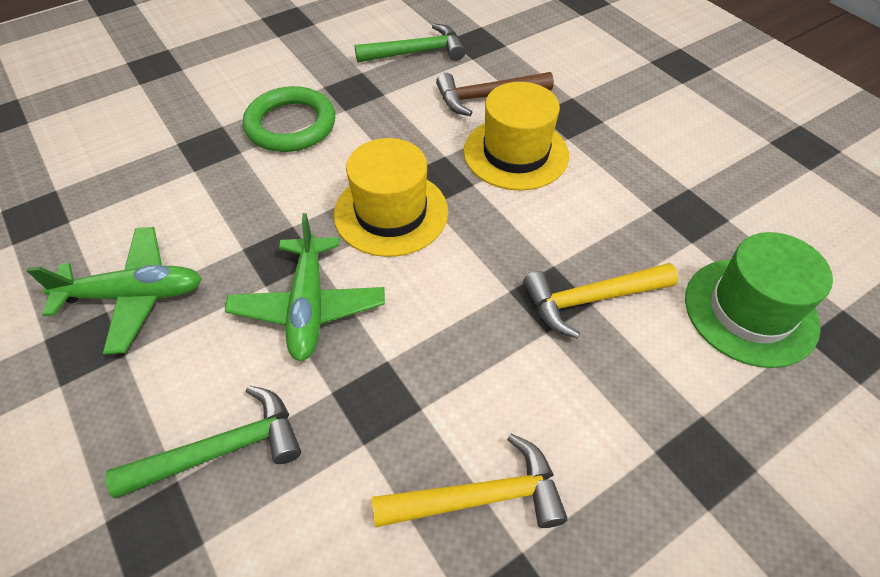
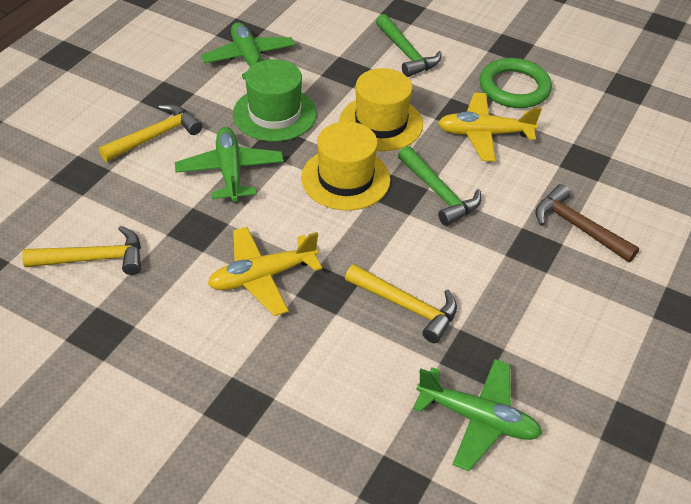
green plane: 2 -> 3
yellow hammer: 2 -> 3
yellow plane: 0 -> 2

